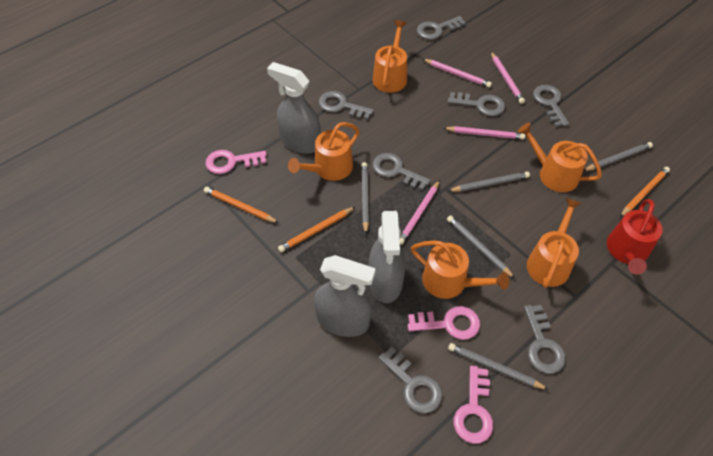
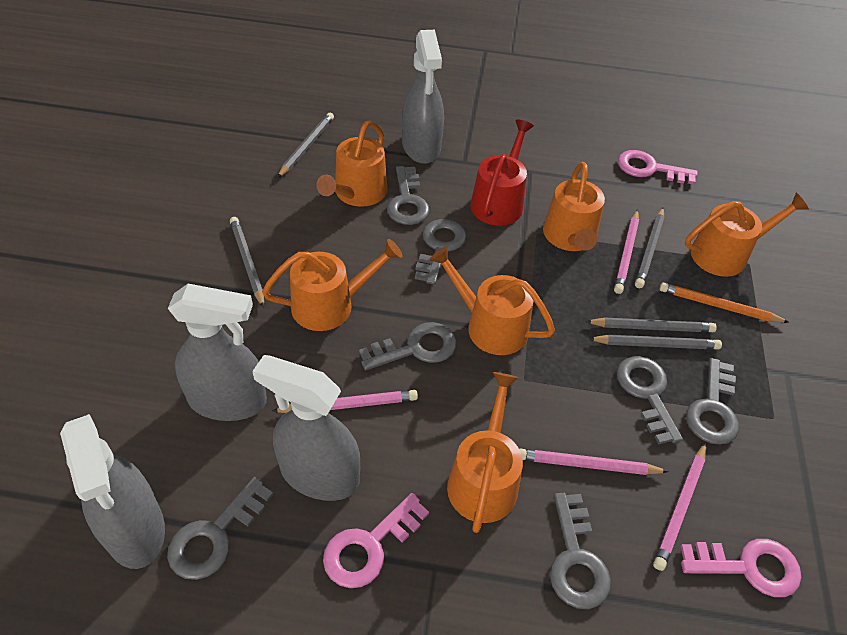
grey spray bottle: 3 -> 4
orange pencil: 3 -> 1
orange watering can: 5 -> 6

